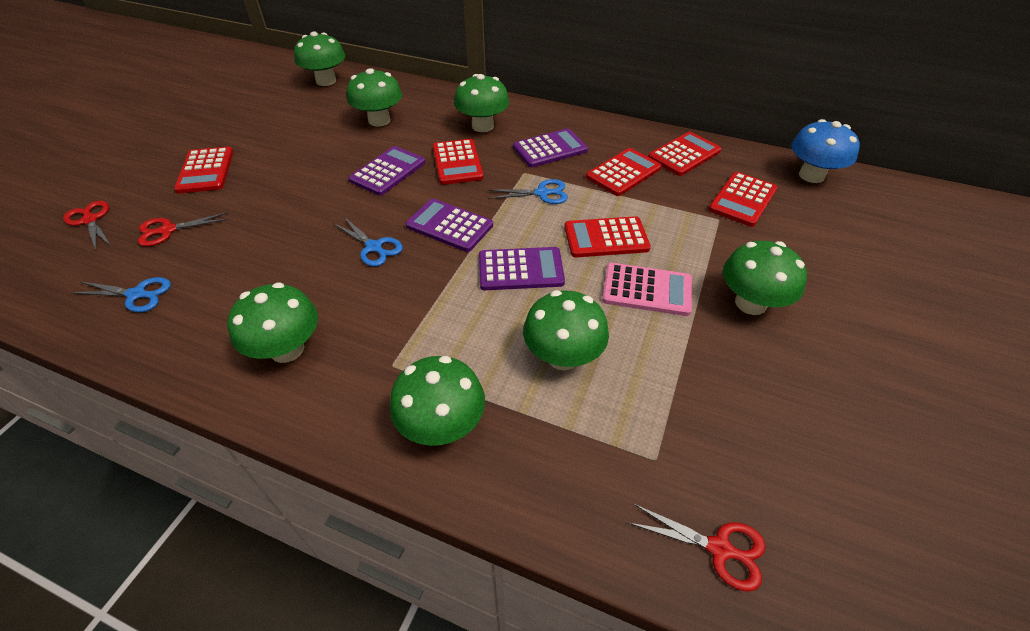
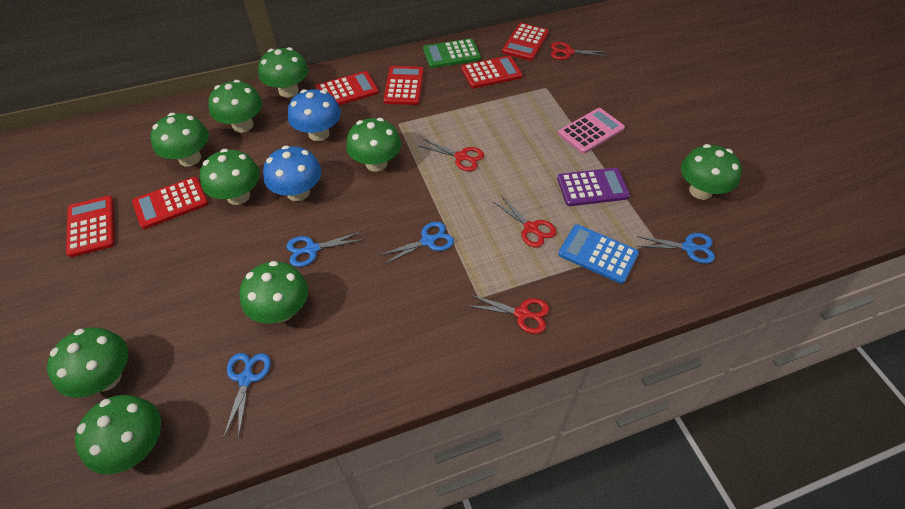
blue calculator: 0 -> 1
blue mushroom: 1 -> 2
blue scissors: 3 -> 4
green calculator: 0 -> 1
green mushroom: 7 -> 9
purple calculator: 4 -> 1
red scissors: 3 -> 4

